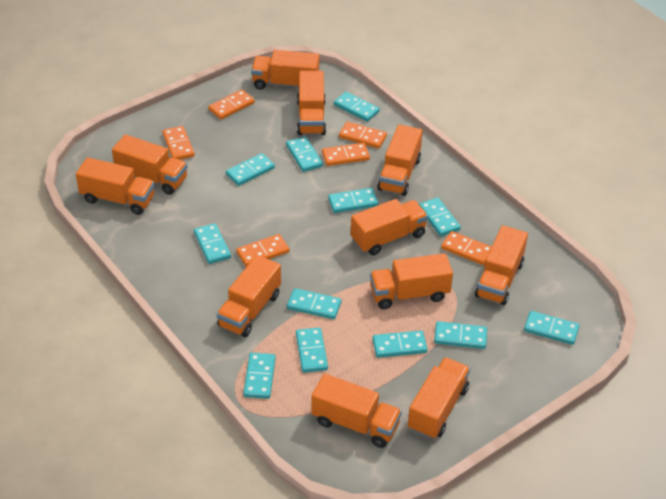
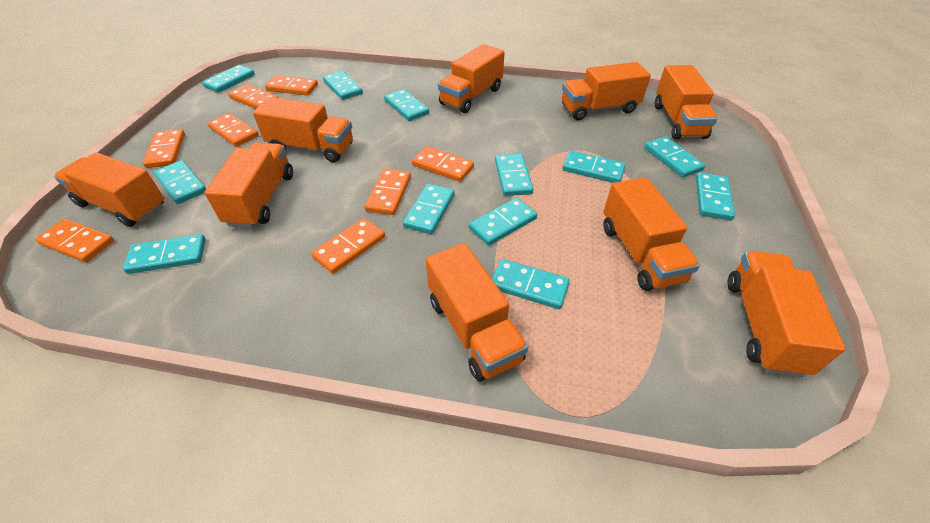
orange domino: 6 -> 8
orange truck: 11 -> 9

